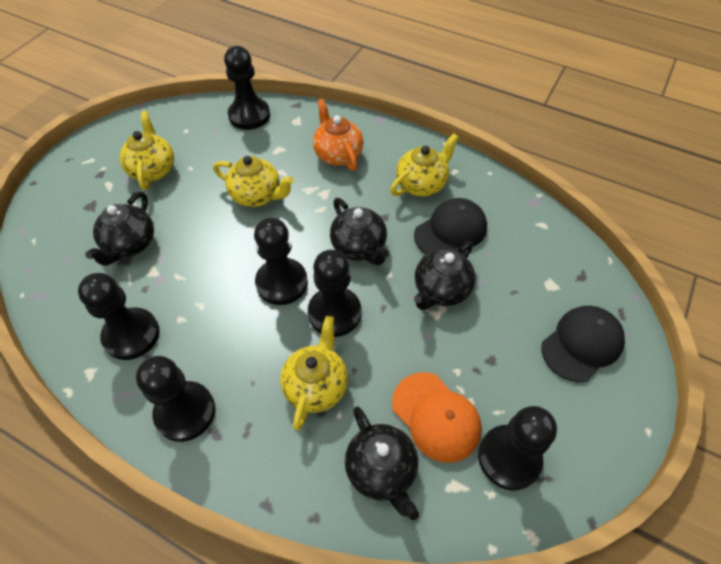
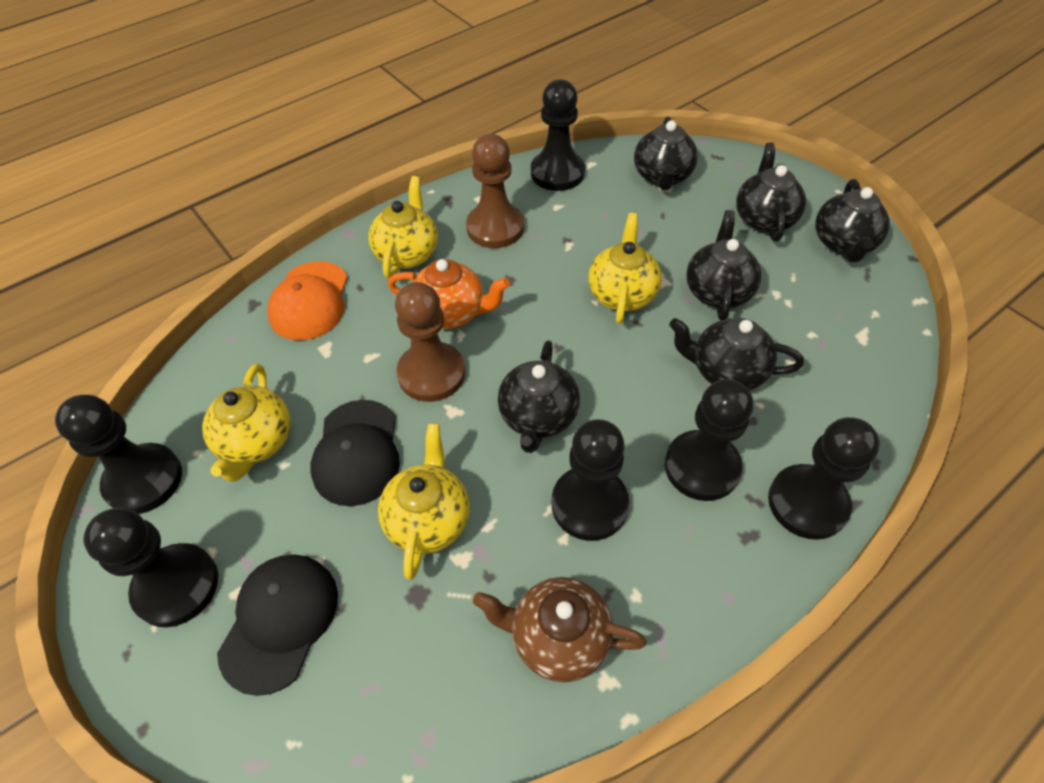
black teapot: 4 -> 6
brown pawn: 0 -> 2
brown teapot: 0 -> 1

